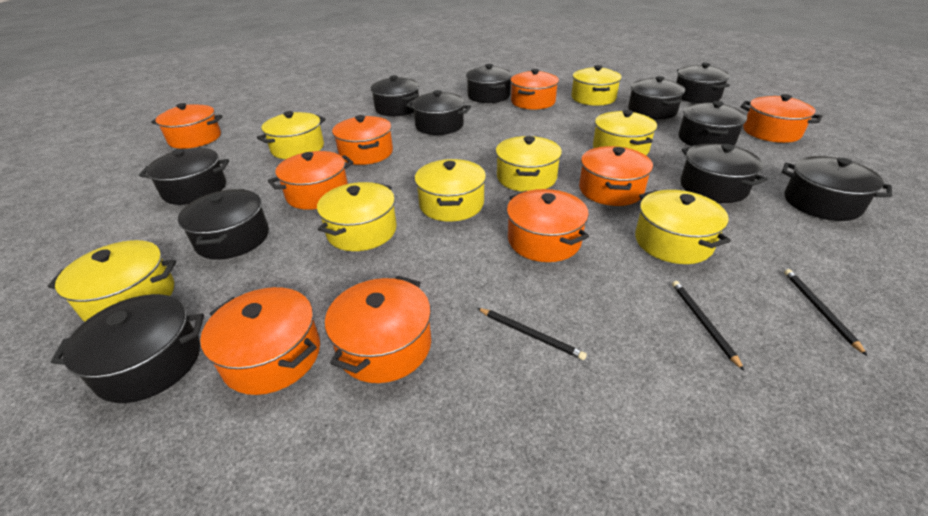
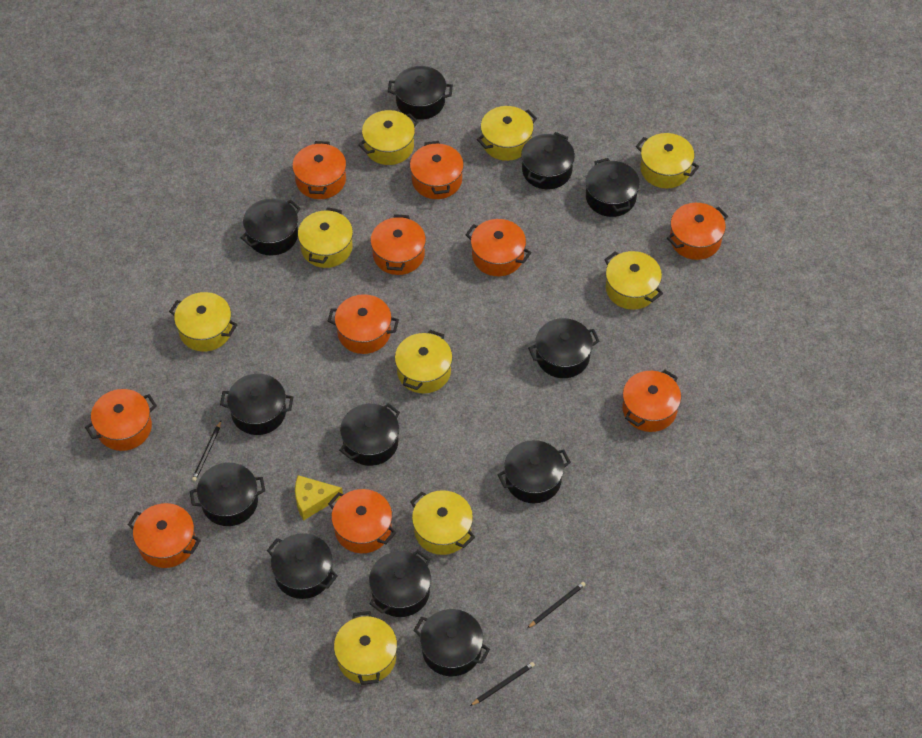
black pot: 11 -> 12
orange pot: 9 -> 10
yellow cheese: 0 -> 1
yellow pot: 8 -> 9

